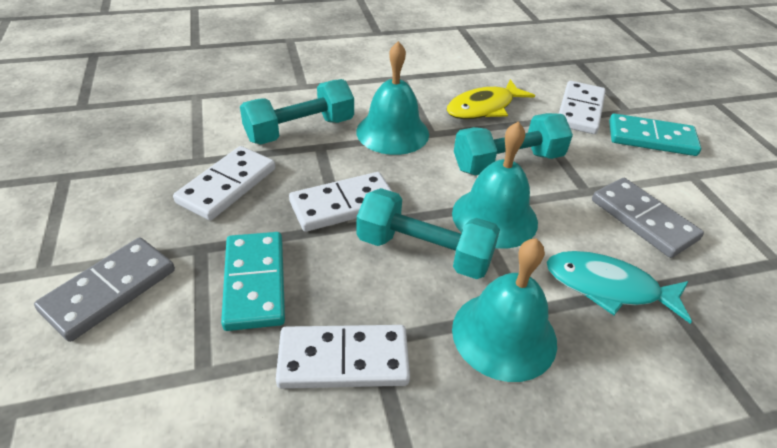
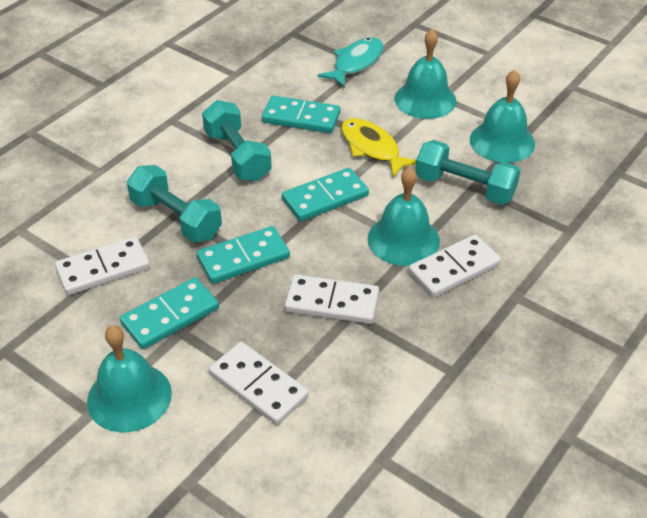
grey domino: 2 -> 0
turquoise bell: 3 -> 4
turquoise domino: 2 -> 4

